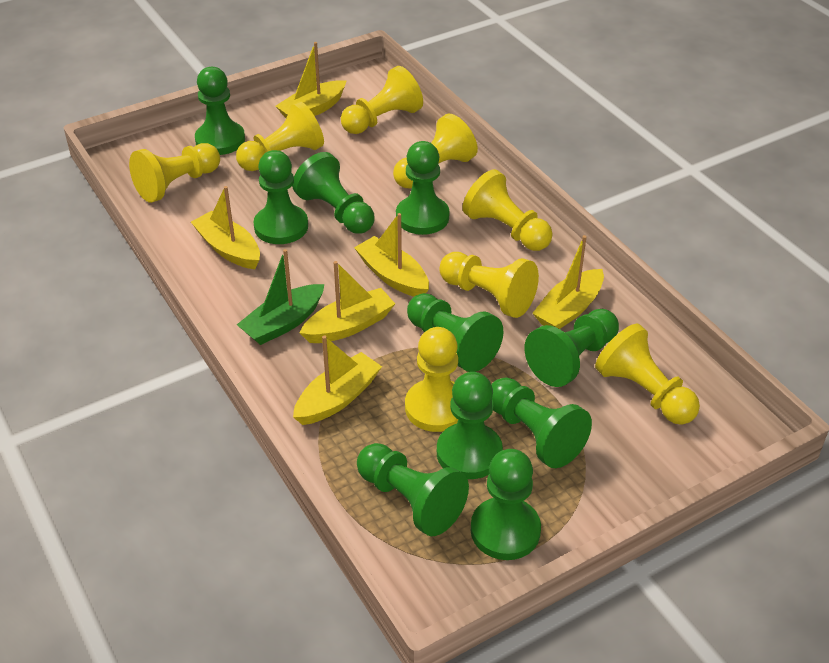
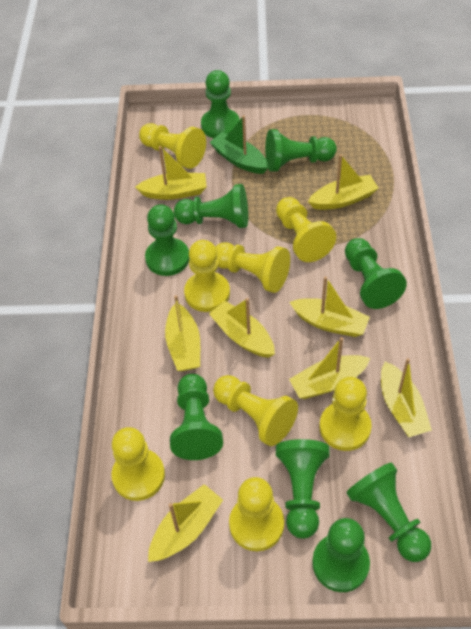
green pawn: 10 -> 9
yellow boat: 6 -> 8

